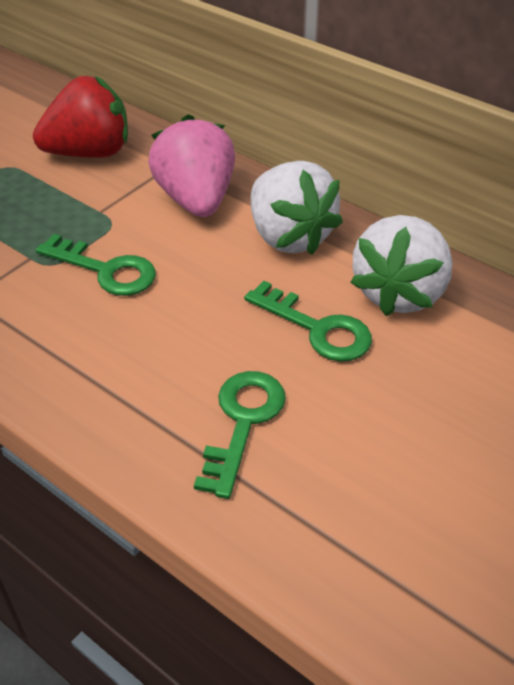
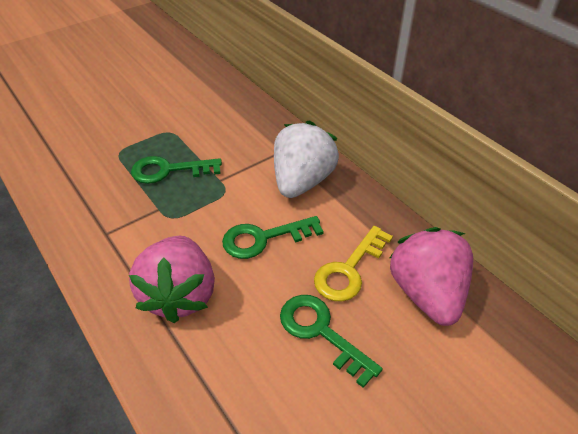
pink strawberry: 1 -> 2
red strawberry: 1 -> 0
white strawberry: 2 -> 1
yellow key: 0 -> 1

